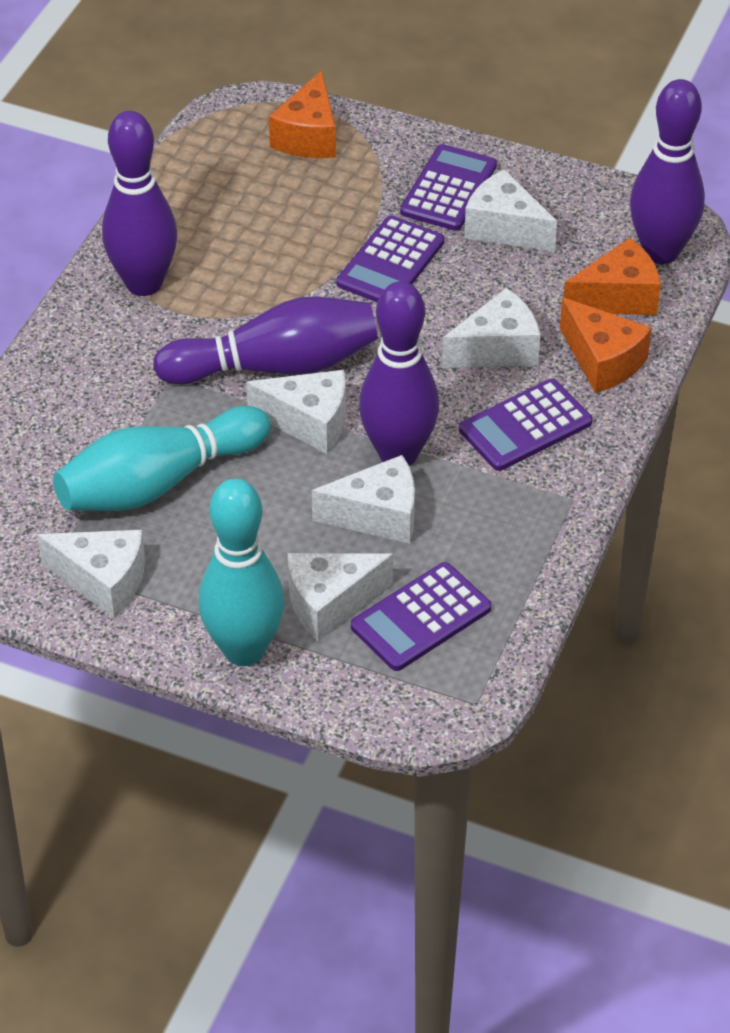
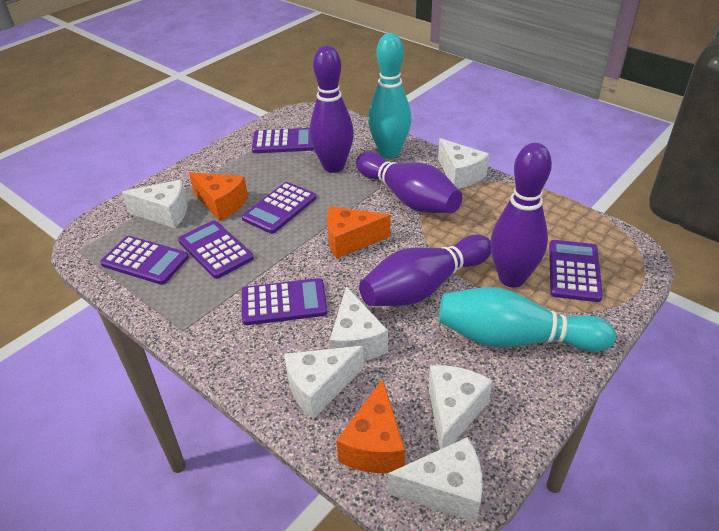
purple calculator: 4 -> 6

